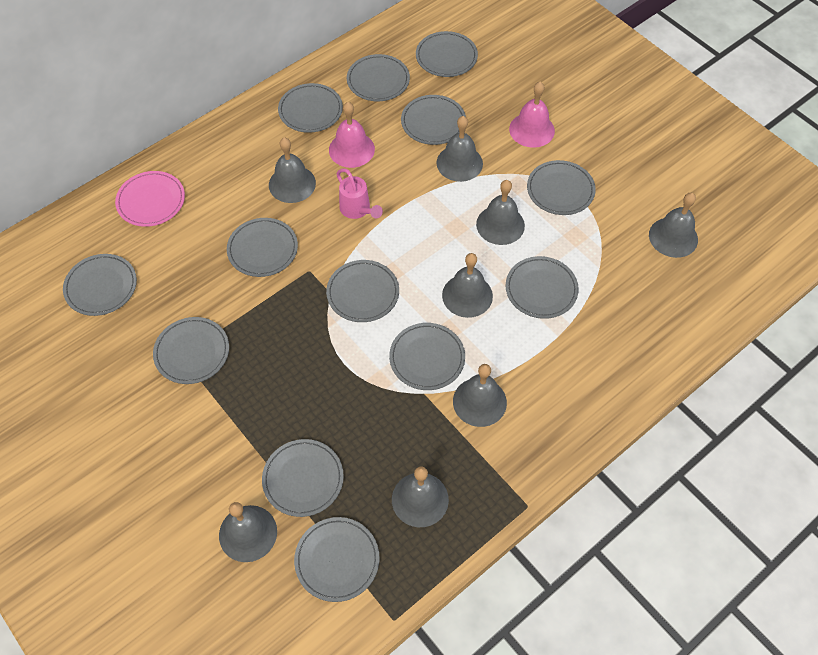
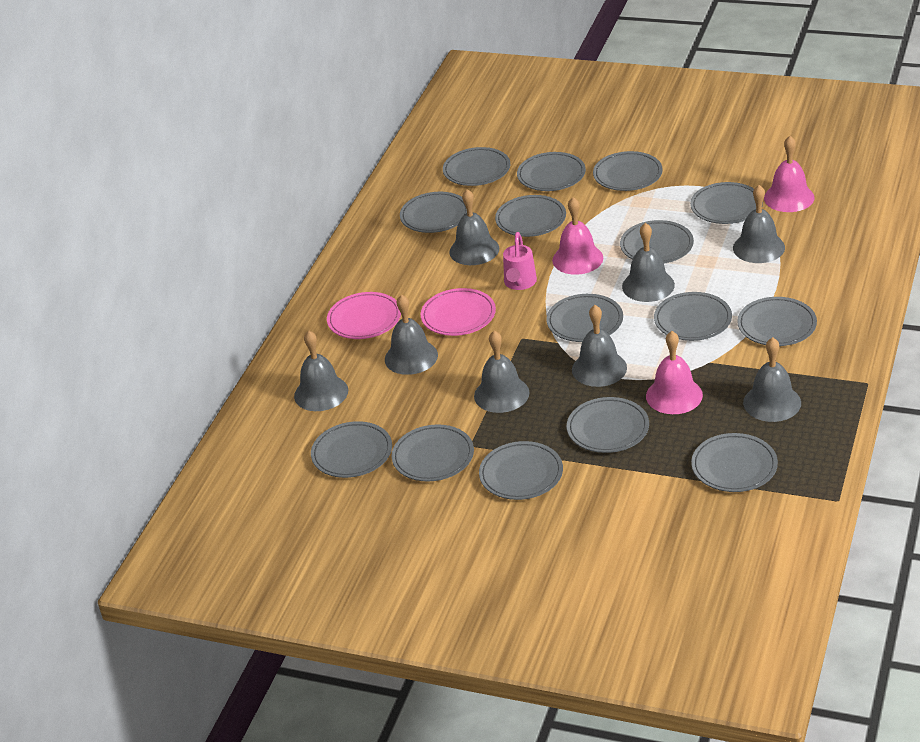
grey plate: 13 -> 15
pink bell: 2 -> 3
pink plate: 1 -> 2

